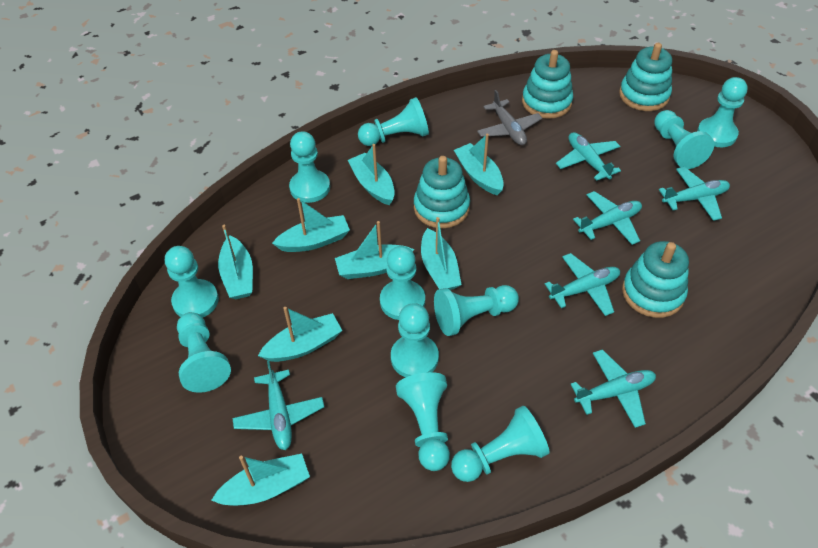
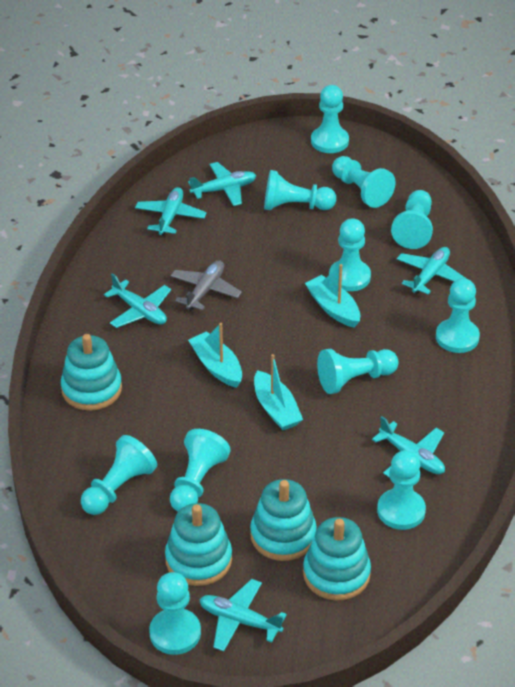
turquoise boat: 8 -> 3

